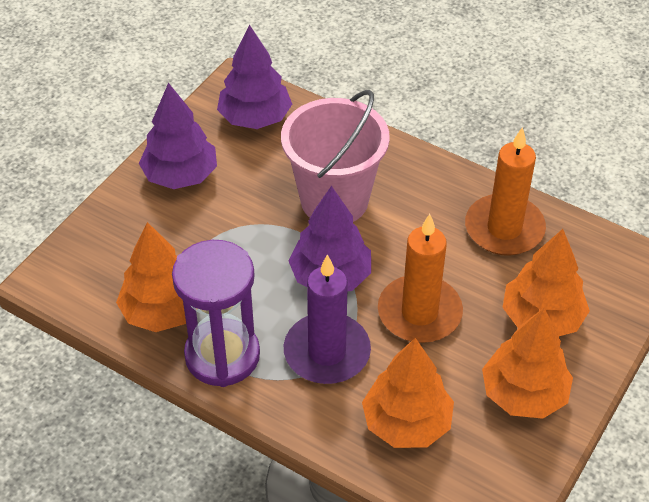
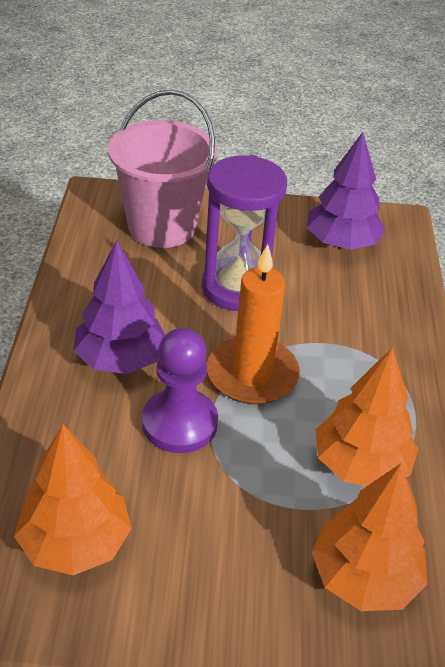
orange candle: 2 -> 1
orange tree: 4 -> 3
purple candle: 1 -> 0
purple pawn: 0 -> 1
purple tree: 3 -> 2

